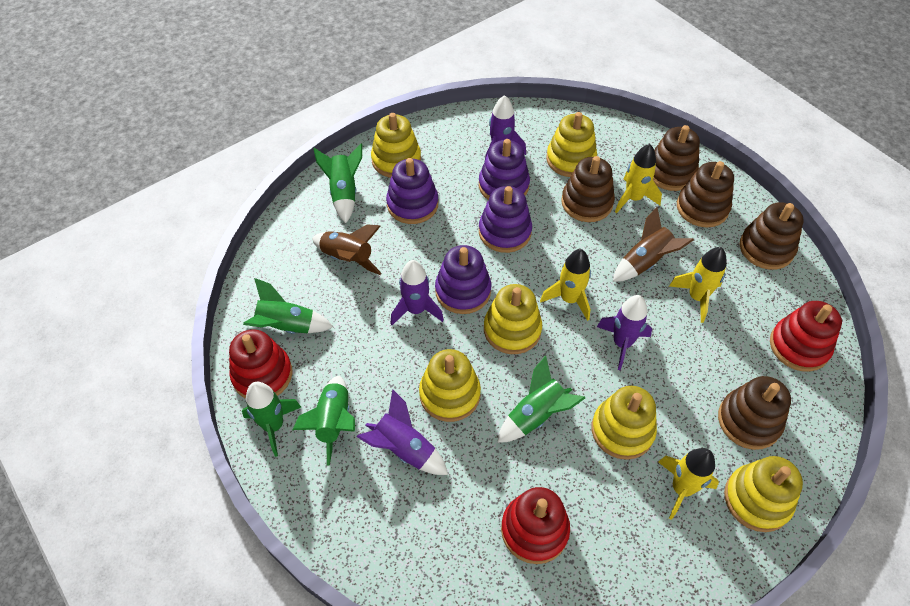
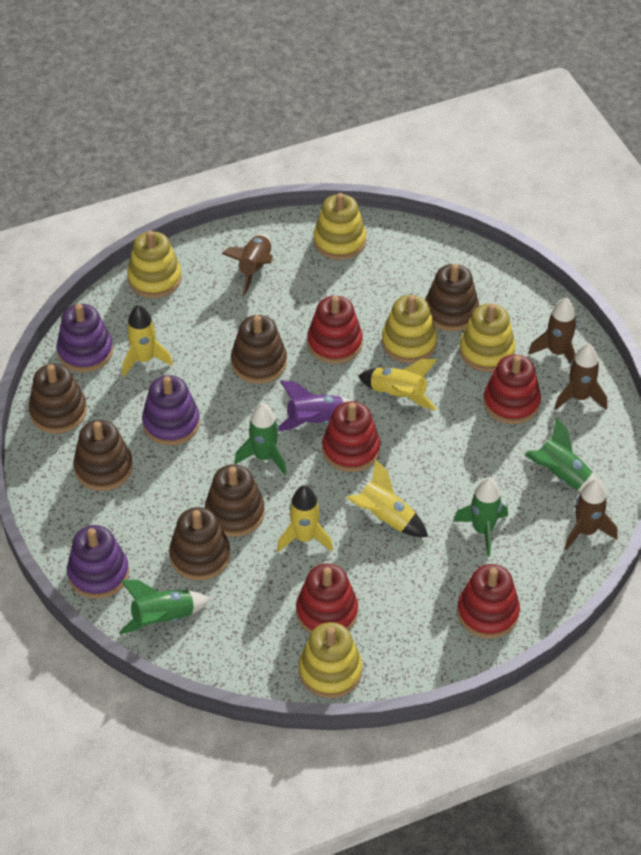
brown rocket: 2 -> 4
brown stacking toy: 5 -> 6
green rocket: 5 -> 4
purple rocket: 4 -> 1
purple stacking toy: 4 -> 3
red stacking toy: 3 -> 5
yellow stacking toy: 6 -> 5

